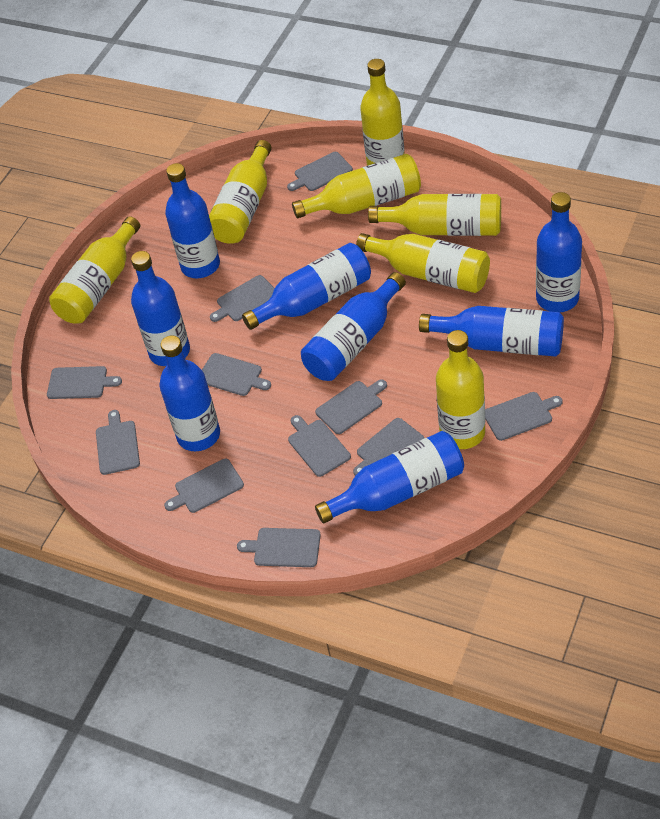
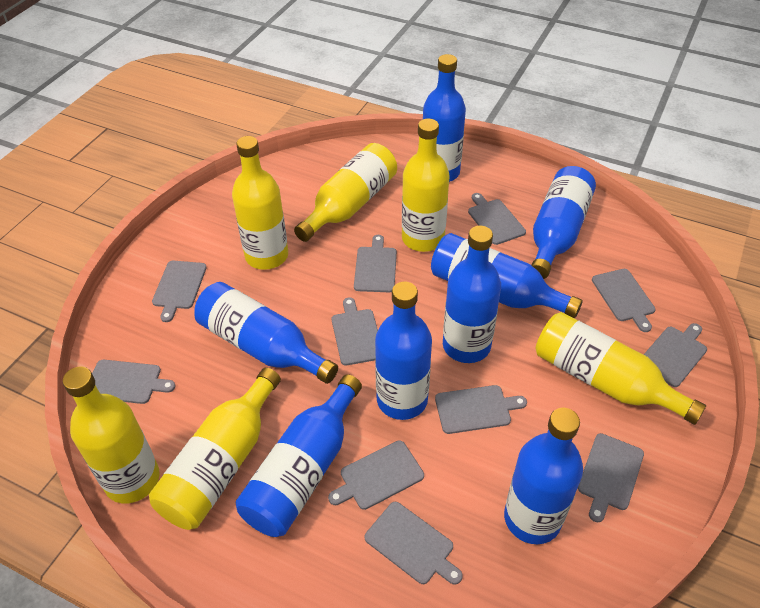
yellow bottle: 7 -> 6

